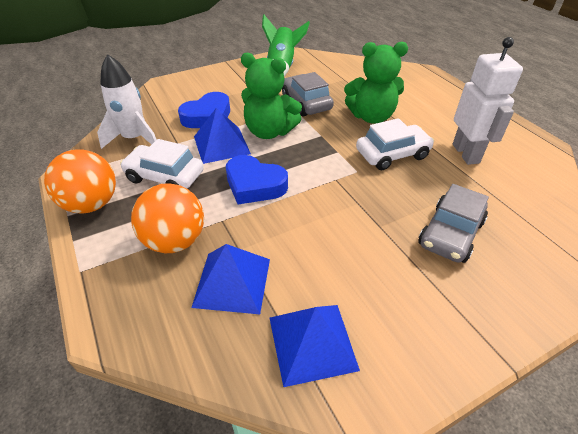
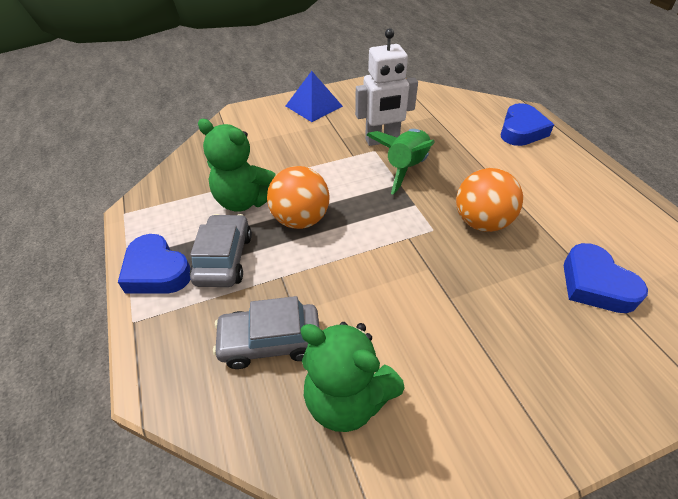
blue heart: 2 -> 3
blue pyramid: 3 -> 1
white car: 2 -> 0
white rocket: 1 -> 0

